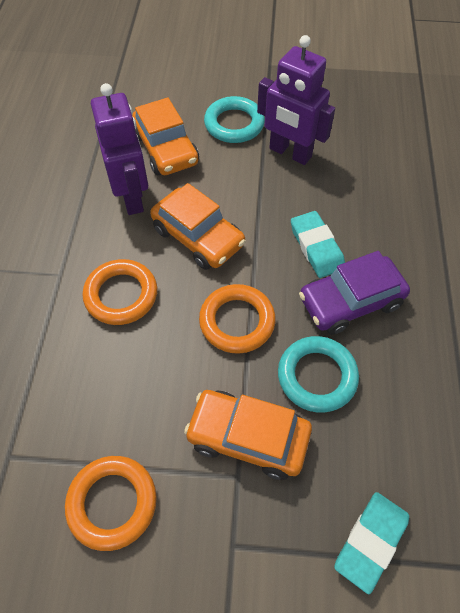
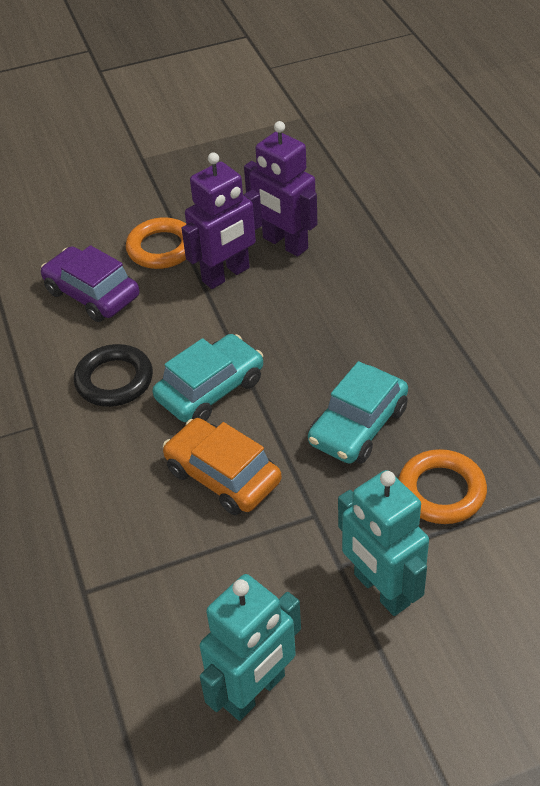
black ring: 0 -> 1
orange car: 3 -> 1
orange ring: 3 -> 2
turquoise car: 0 -> 2
turquoise eraser: 2 -> 0
turquoise ring: 2 -> 0
turquoise robot: 0 -> 2

